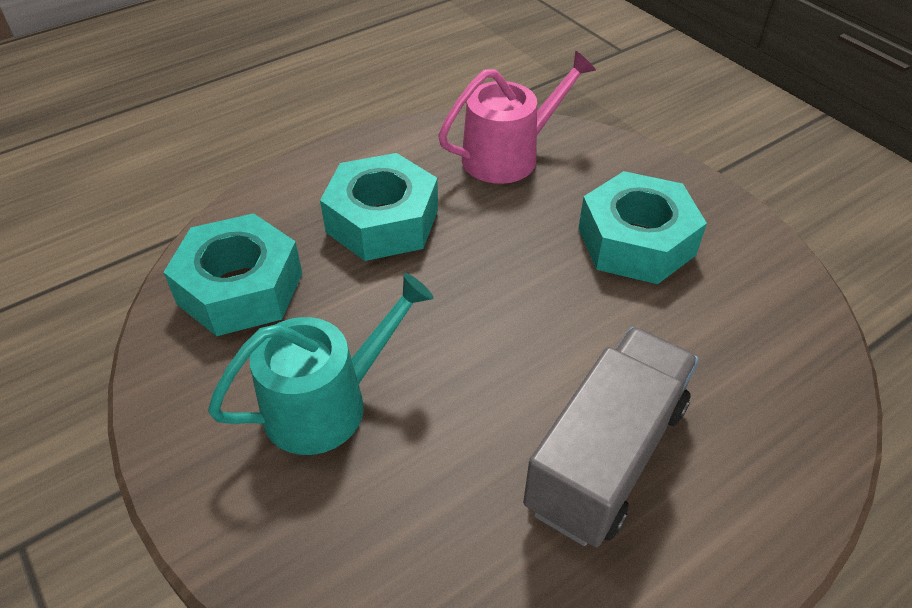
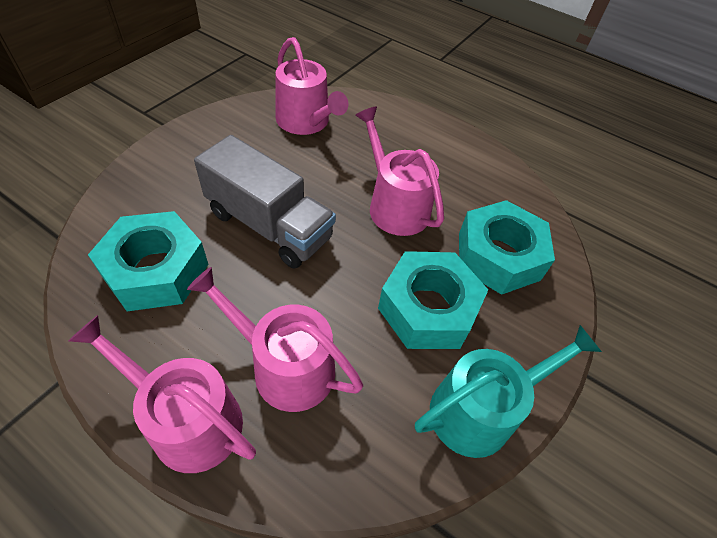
pink watering can: 1 -> 4

